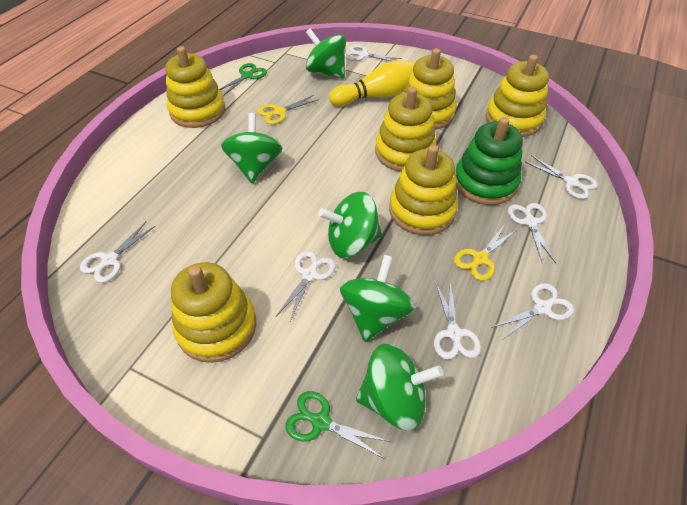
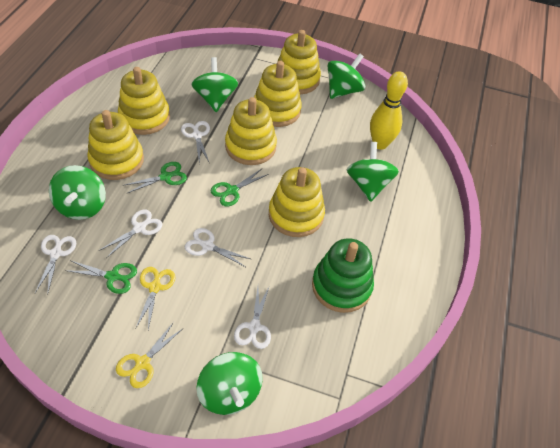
green scissors: 2 -> 3
white scissors: 7 -> 5

